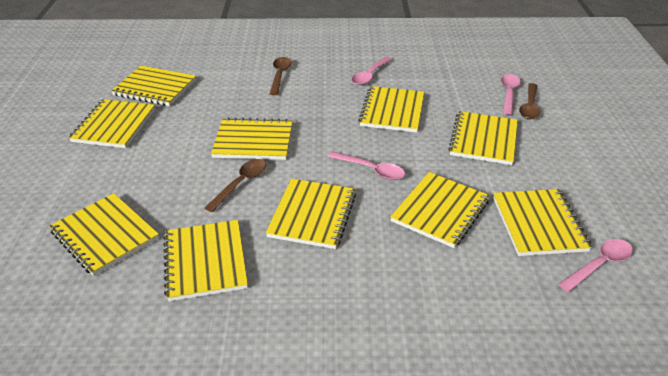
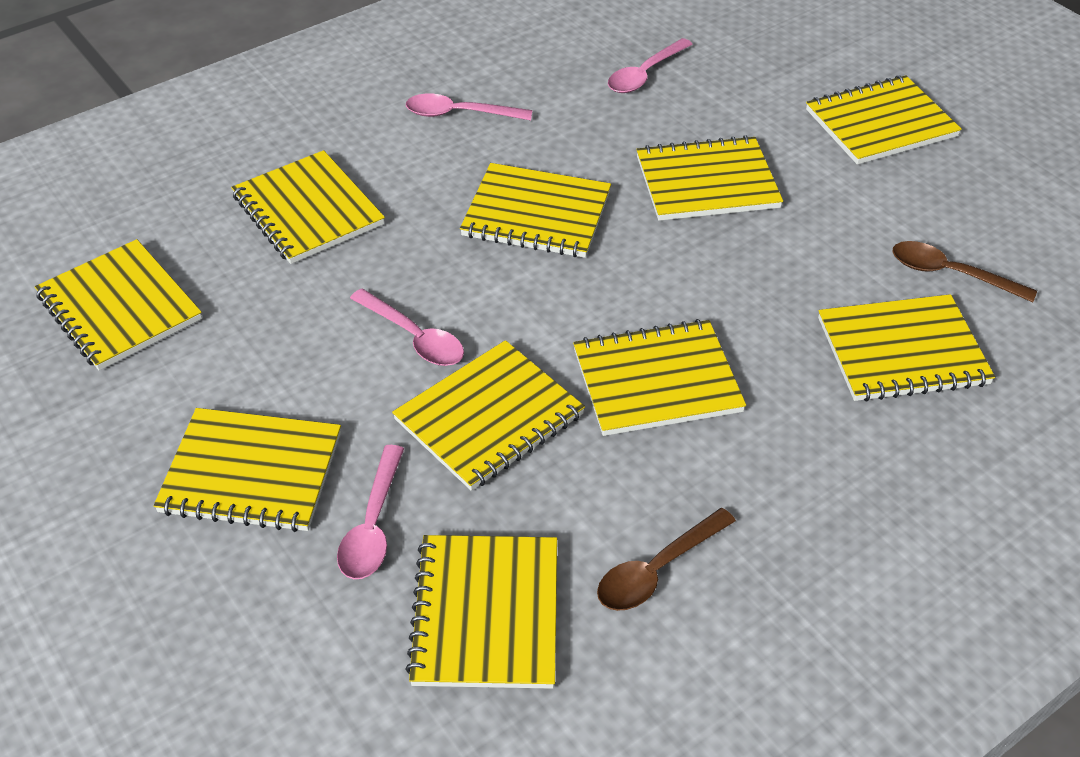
brown spoon: 3 -> 2

